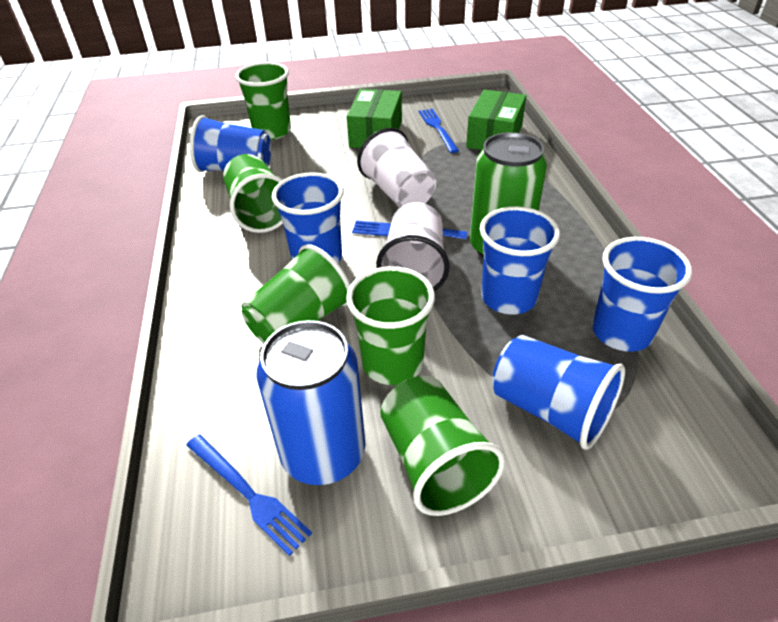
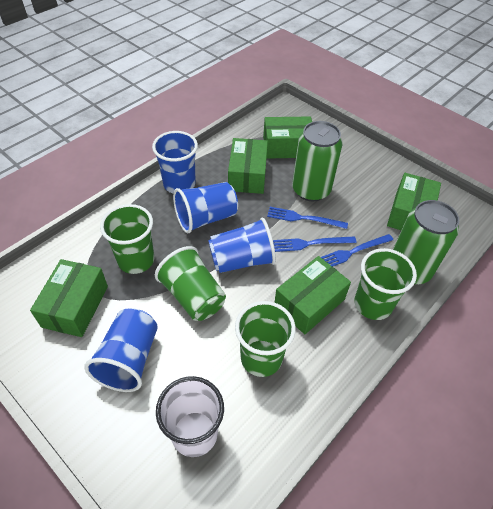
blue can: 1 -> 0
blue cup: 5 -> 4
green box: 2 -> 5
green can: 1 -> 2
green cup: 5 -> 4
white cup: 2 -> 1

